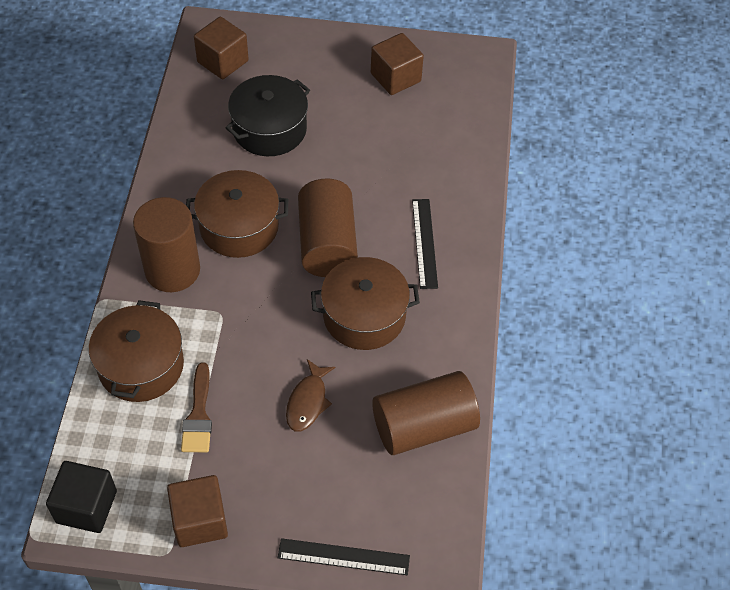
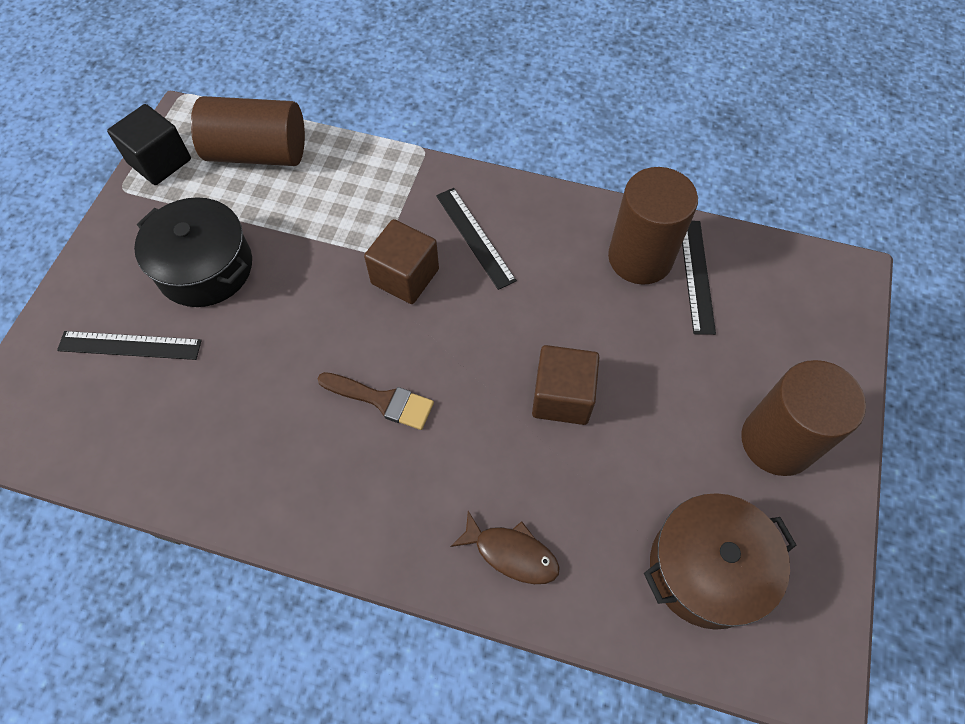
black ruler: 2 -> 3
brown cube: 3 -> 2
brown pot: 3 -> 1

